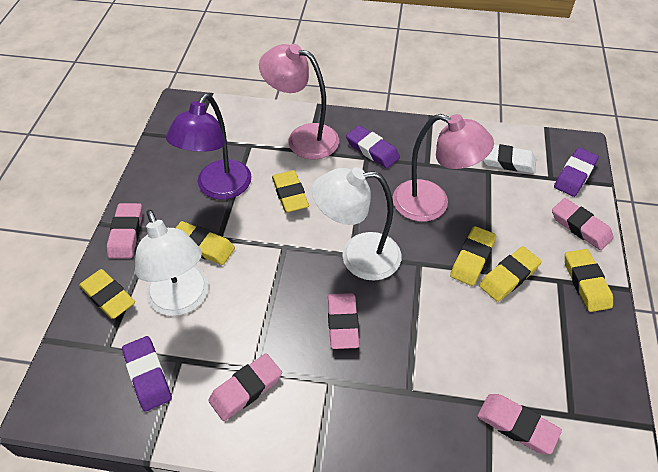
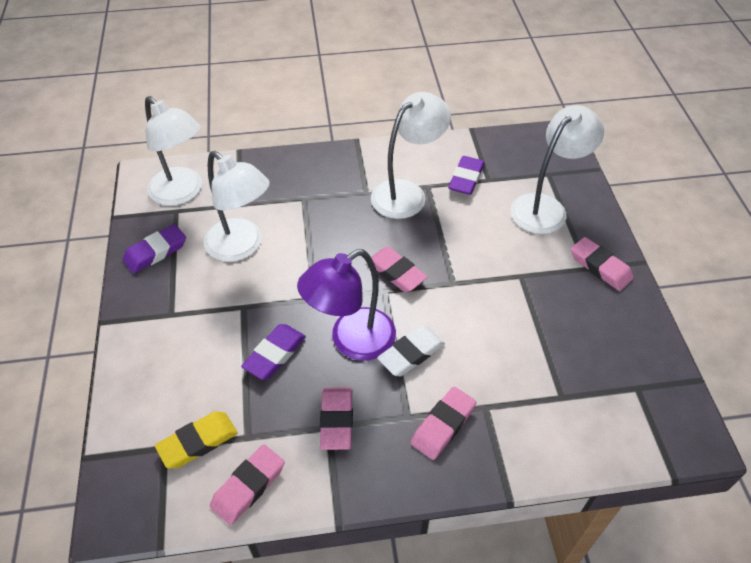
pink lamp: 2 -> 0
white lamp: 2 -> 4
yellow eraser: 6 -> 1

